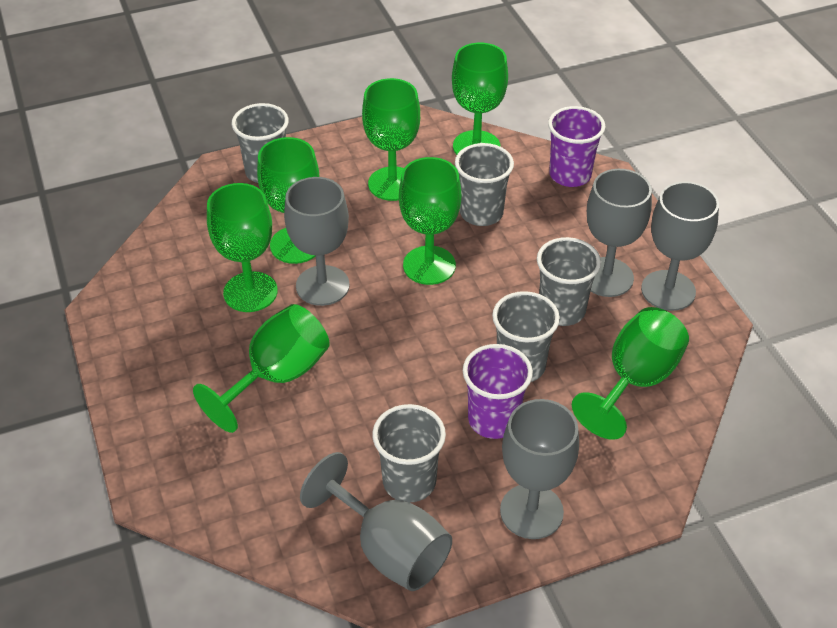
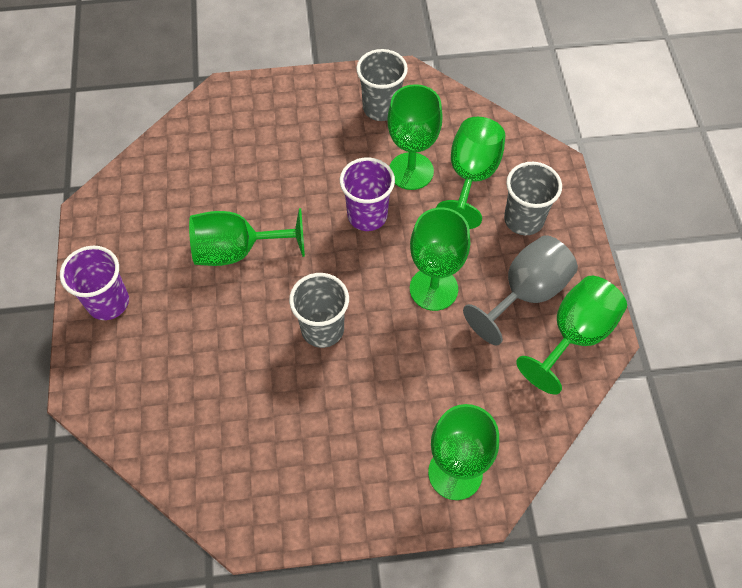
green goblet: 7 -> 6
grey cup: 5 -> 3
grey goblet: 5 -> 1

